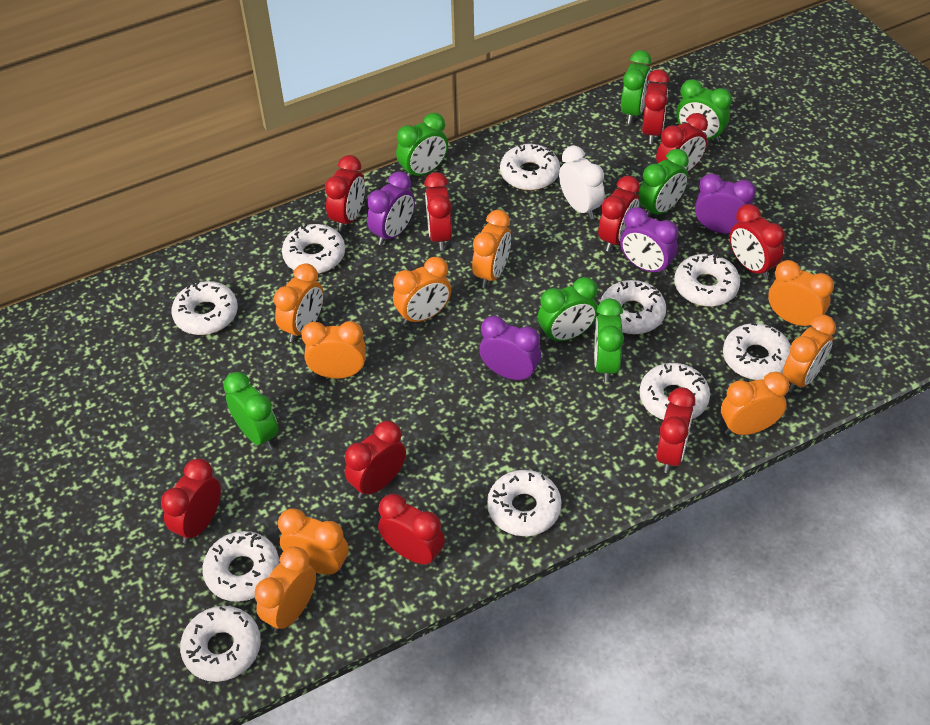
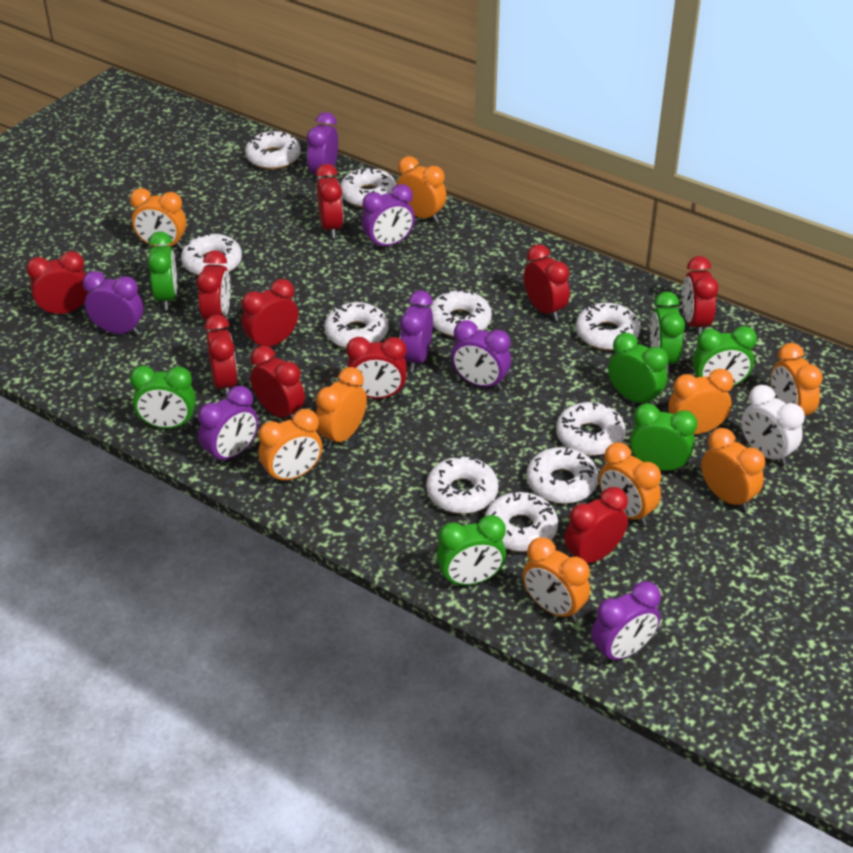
purple clock: 4 -> 7

